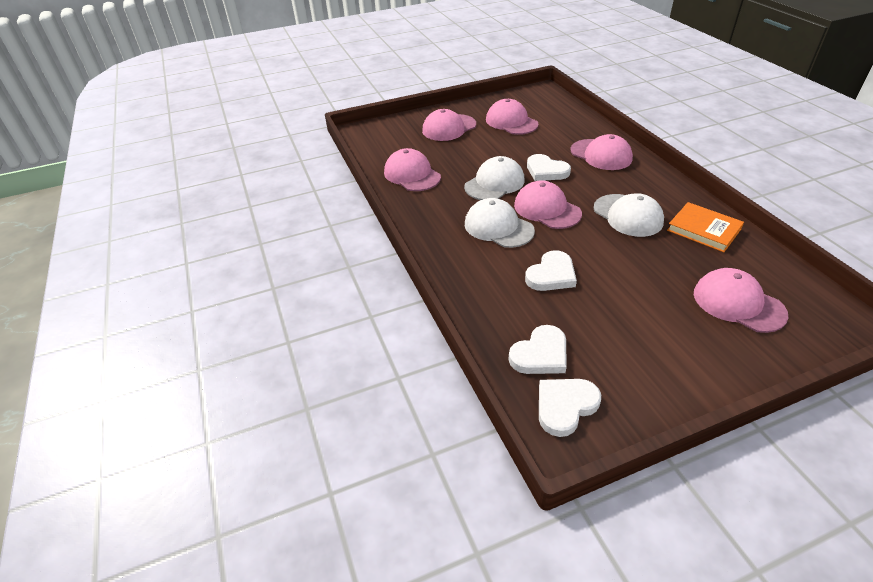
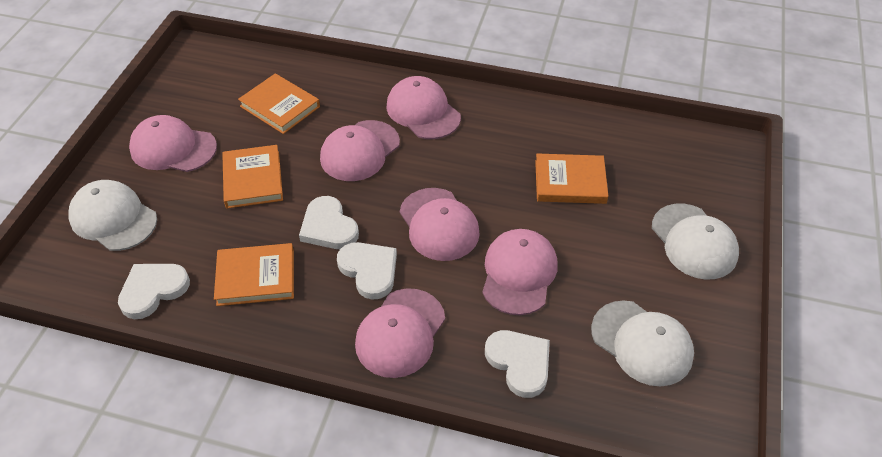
orange book: 1 -> 4

